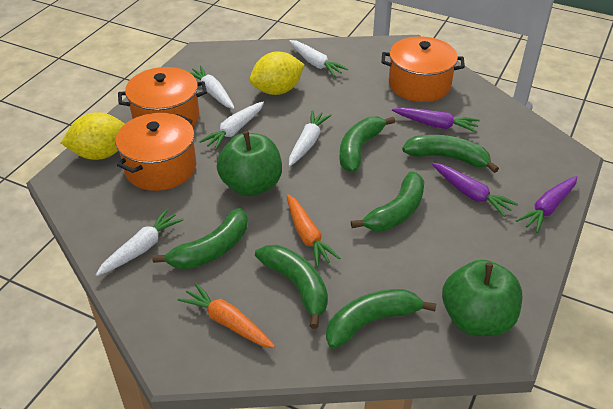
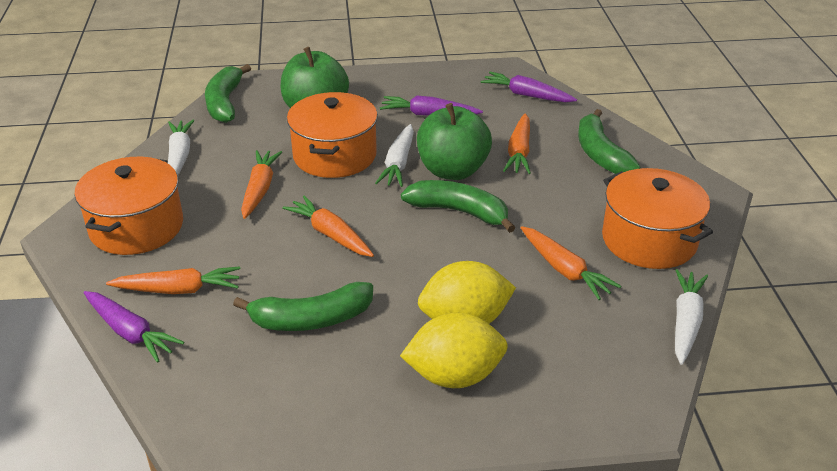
green banana: 6 -> 4
orange carrot: 2 -> 5
white carrot: 5 -> 3

